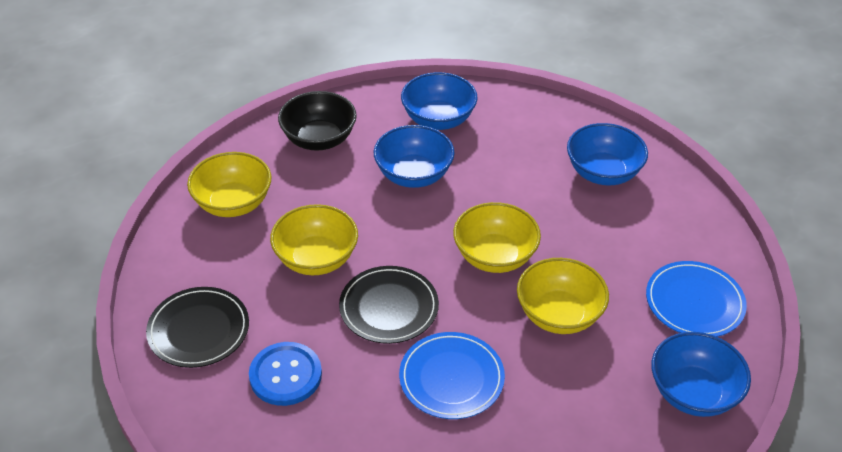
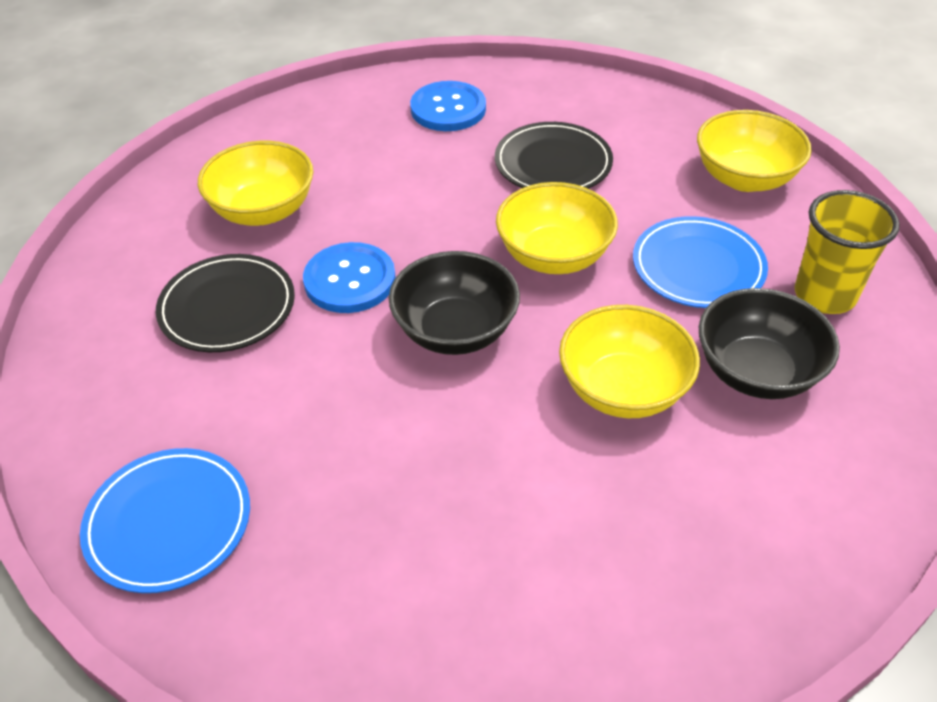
black bowl: 1 -> 2
blue bowl: 4 -> 0
blue button: 1 -> 2
yellow cup: 0 -> 1

